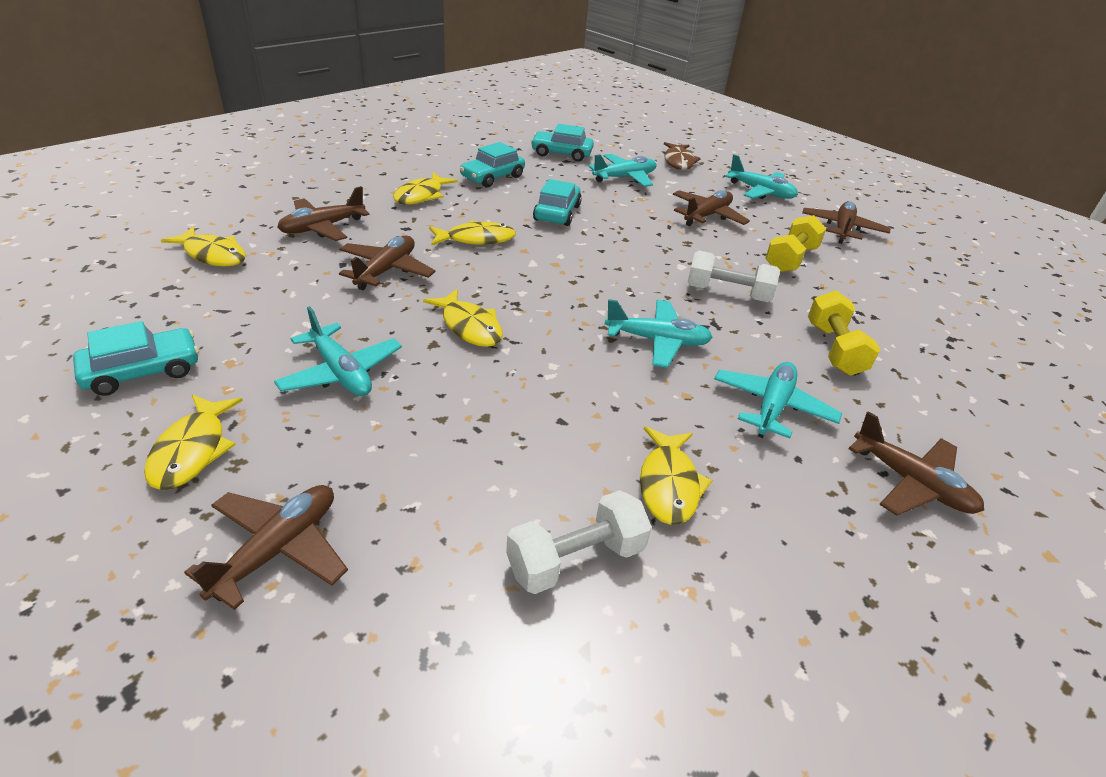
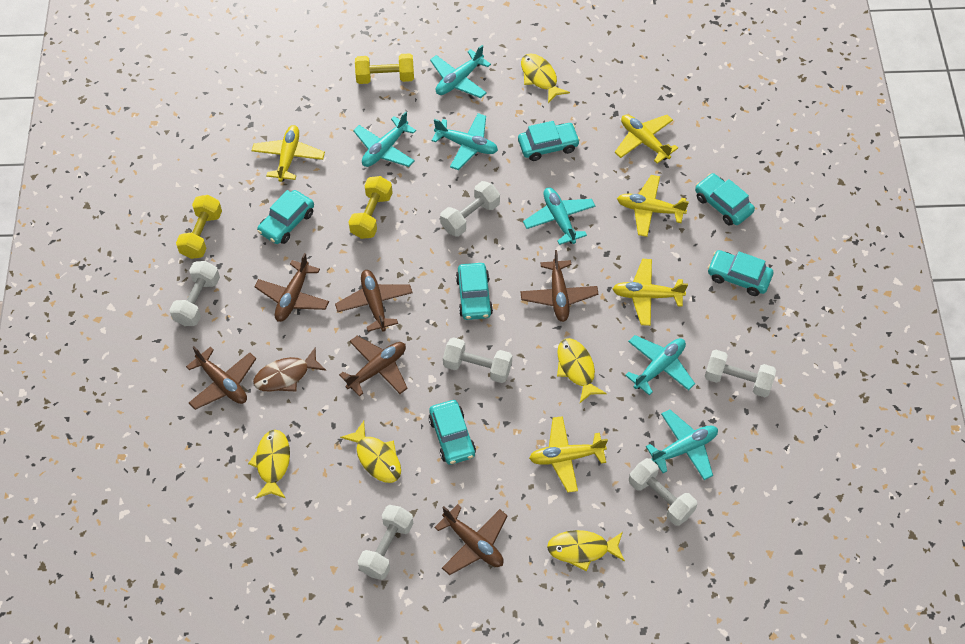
turquoise car: 4 -> 6
turquoise plane: 5 -> 6
white dumbbell: 2 -> 6
yellow dumbbell: 2 -> 3
yellow fish: 6 -> 5
yellow plane: 0 -> 5

